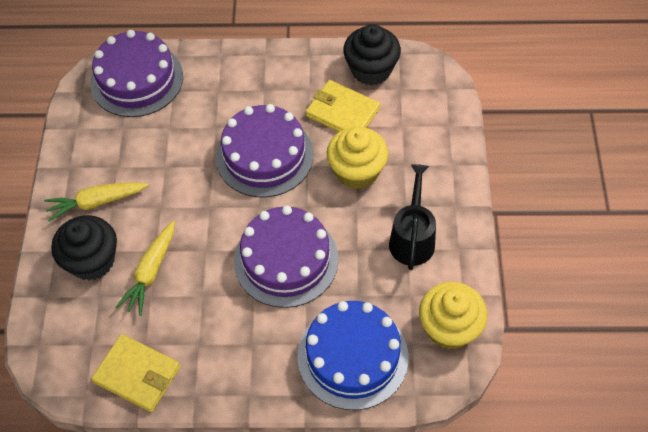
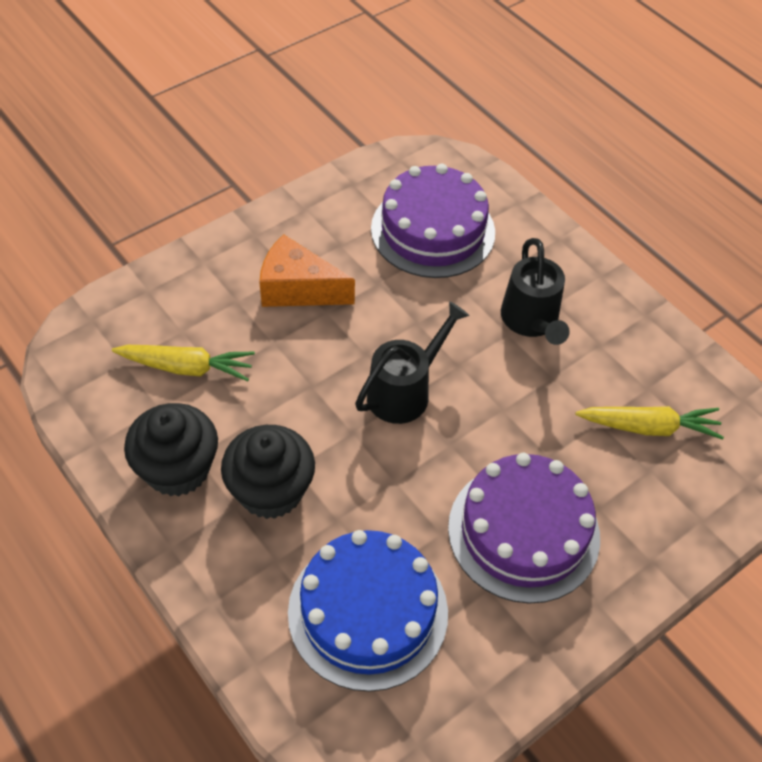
black watering can: 1 -> 2
orange cheese: 0 -> 1
purple cake: 3 -> 2
yellow cupcake: 2 -> 0
yellow wallet: 2 -> 0

